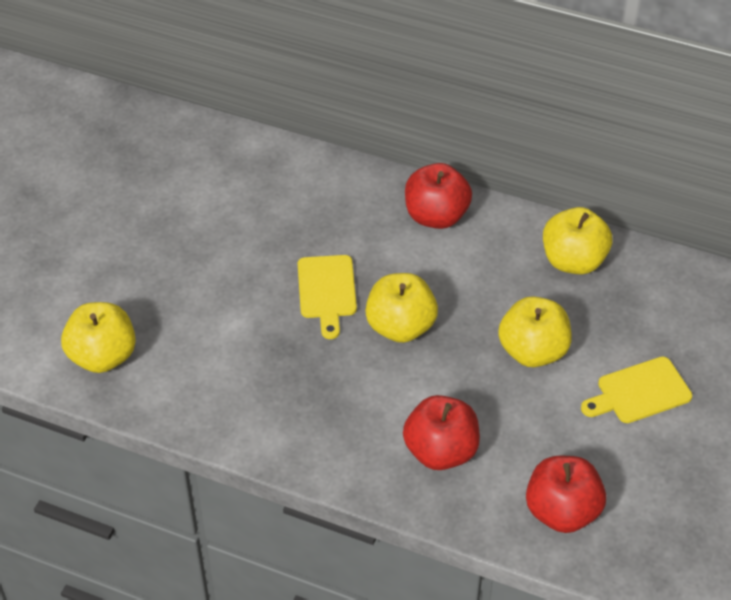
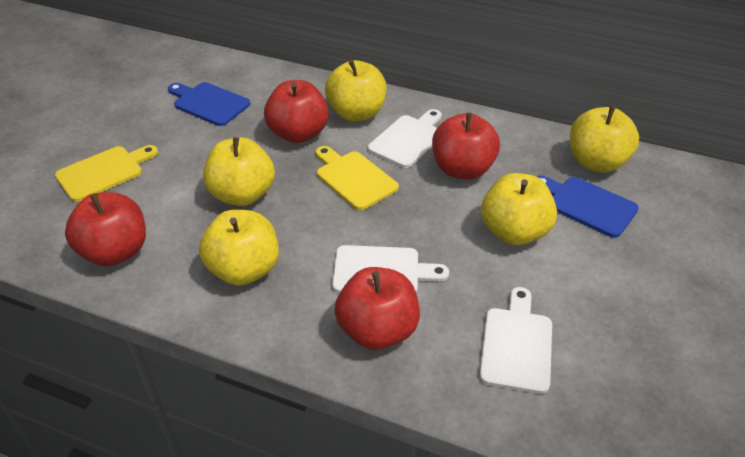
blue cutting board: 0 -> 2
red apple: 3 -> 4
white cutting board: 0 -> 3
yellow apple: 4 -> 5

